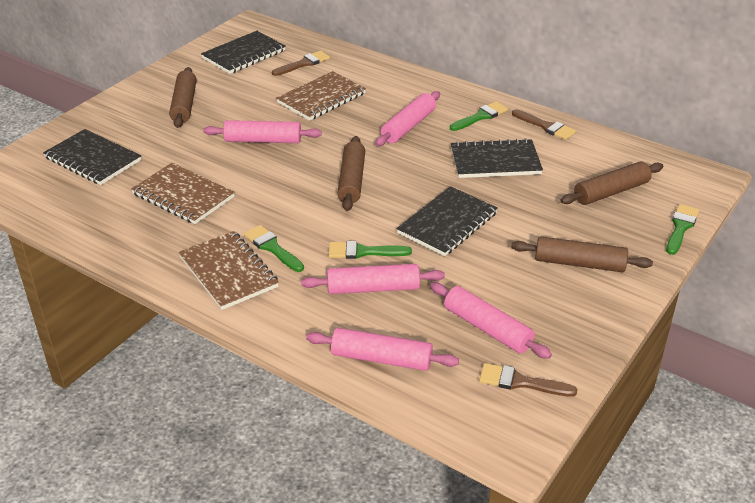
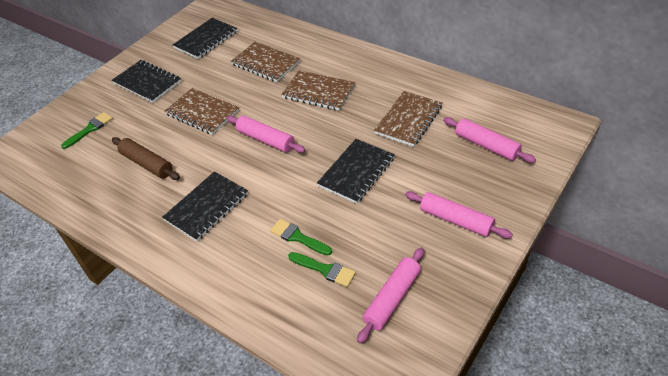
brown brush: 3 -> 0
brown notebook: 3 -> 4
brown rolling pin: 4 -> 1
green brush: 4 -> 3
pink rolling pin: 5 -> 4

